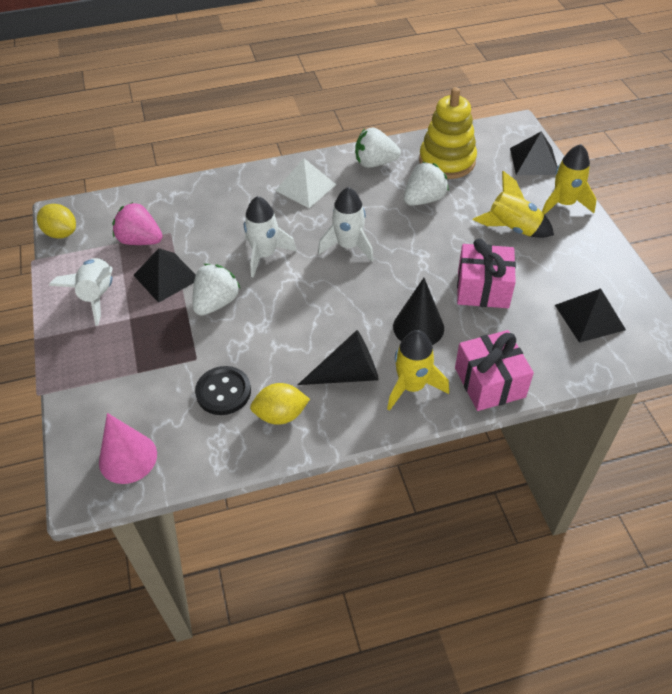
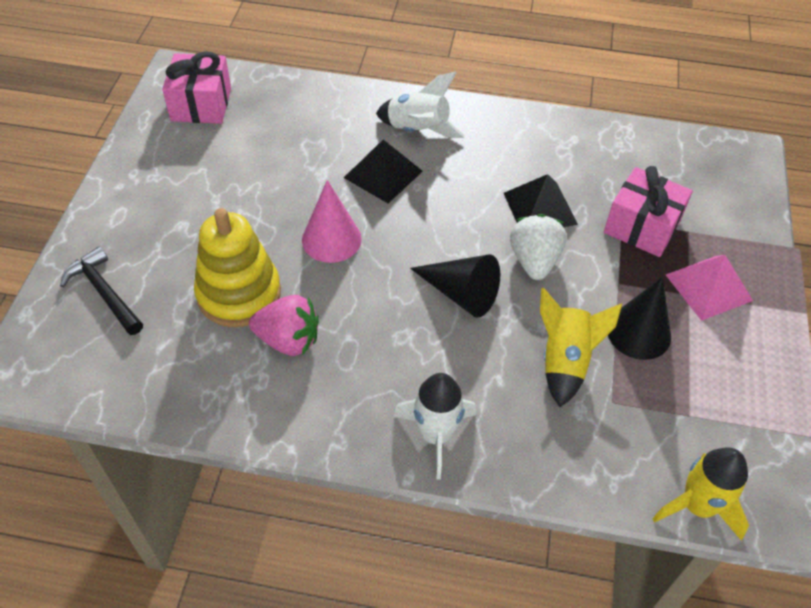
black button: 1 -> 0
black hammer: 0 -> 1
black pyramid: 3 -> 2
pink pyramid: 0 -> 1
white pyramid: 1 -> 0
white rocket: 3 -> 2
white strawberry: 3 -> 1
yellow lemon: 2 -> 0
yellow rocket: 3 -> 2

